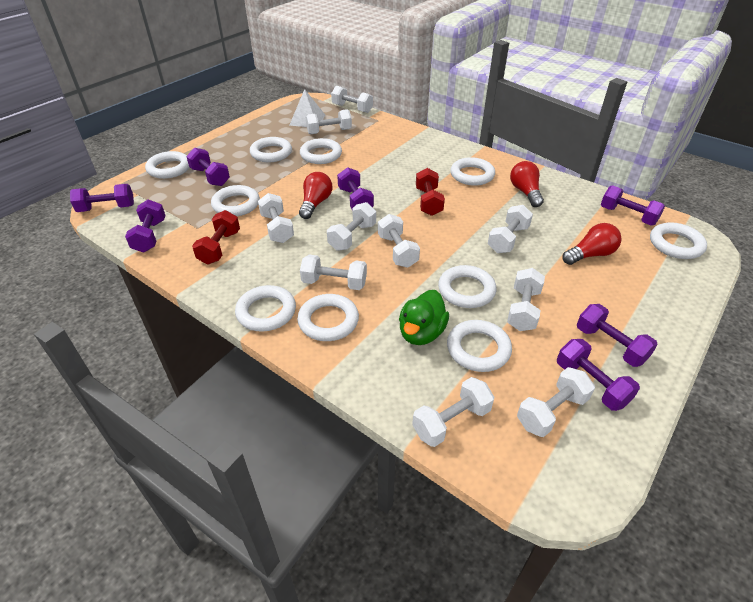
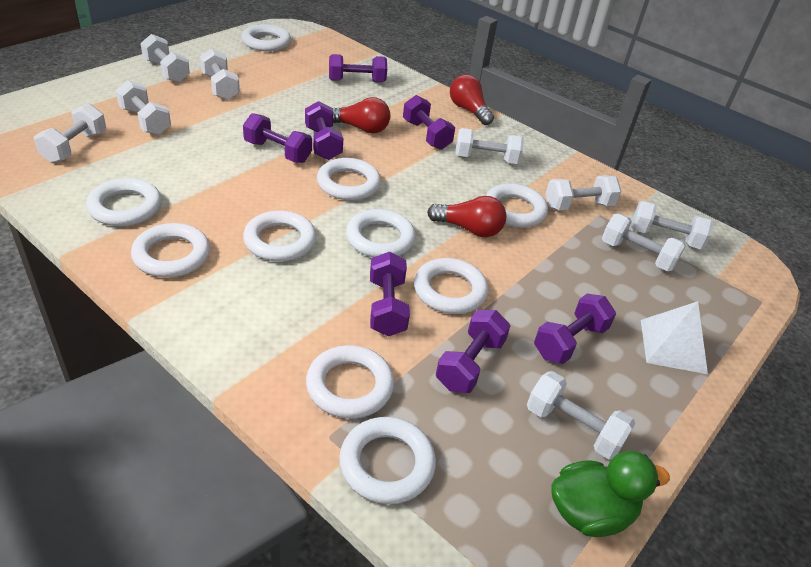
red dumbbell: 2 -> 0
white dumbbell: 10 -> 9

